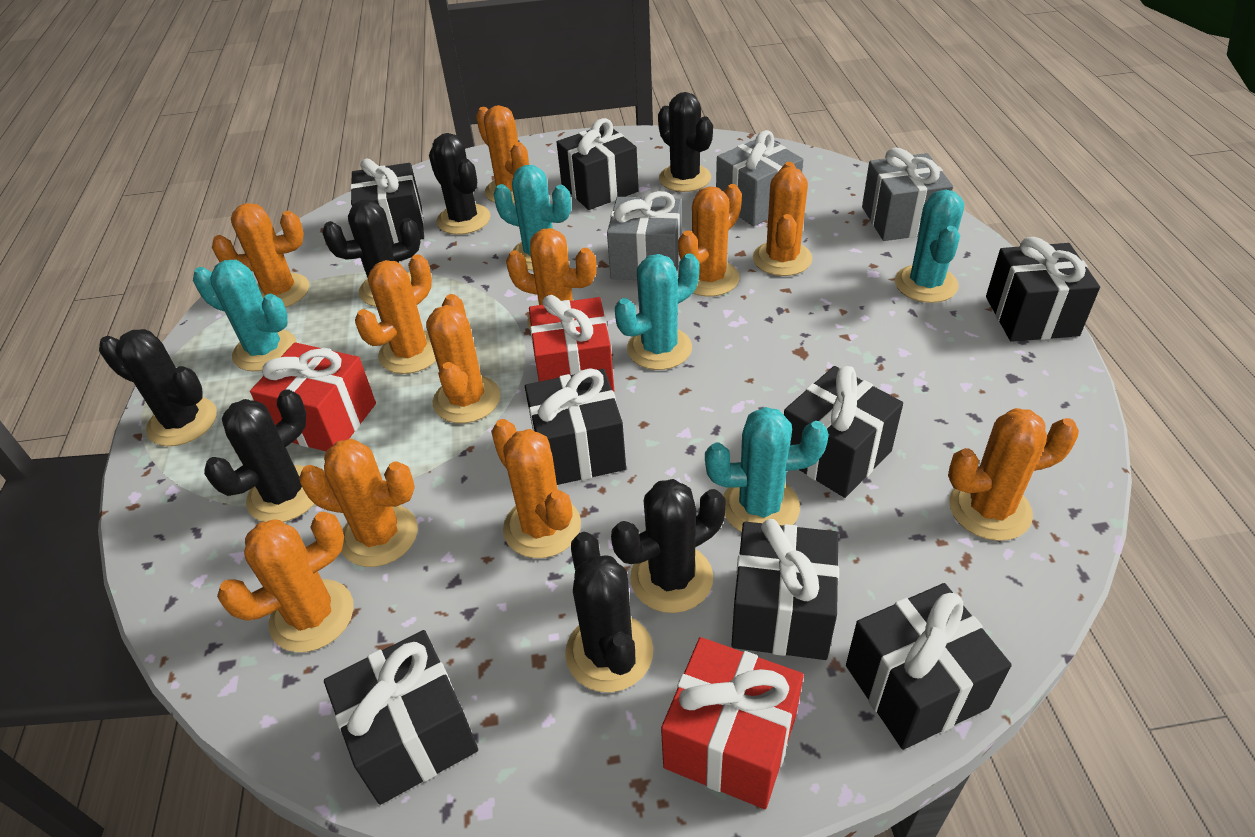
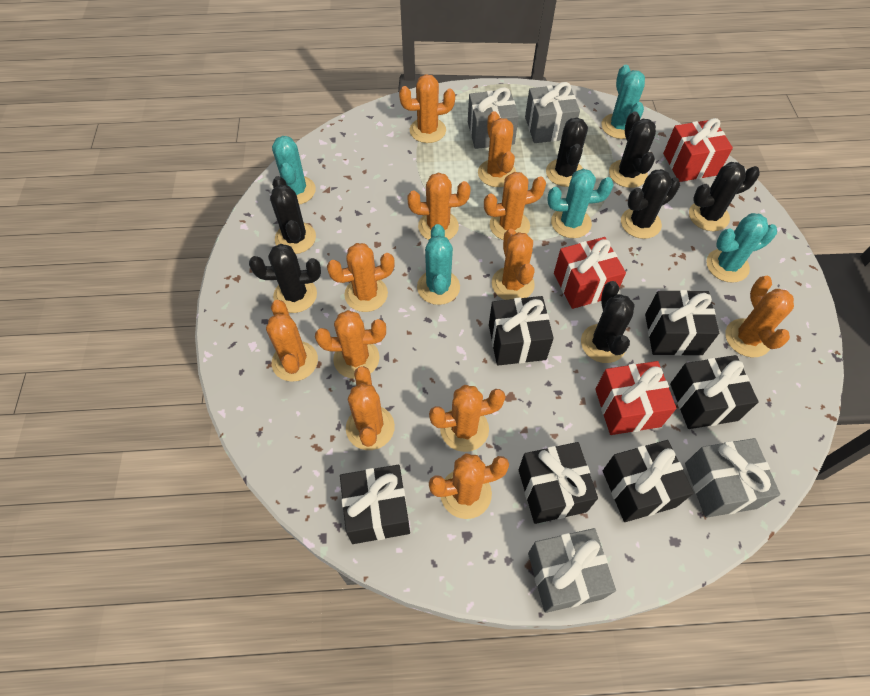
black gift: 8 -> 6
grey gift: 3 -> 4
orange cactus: 11 -> 12

